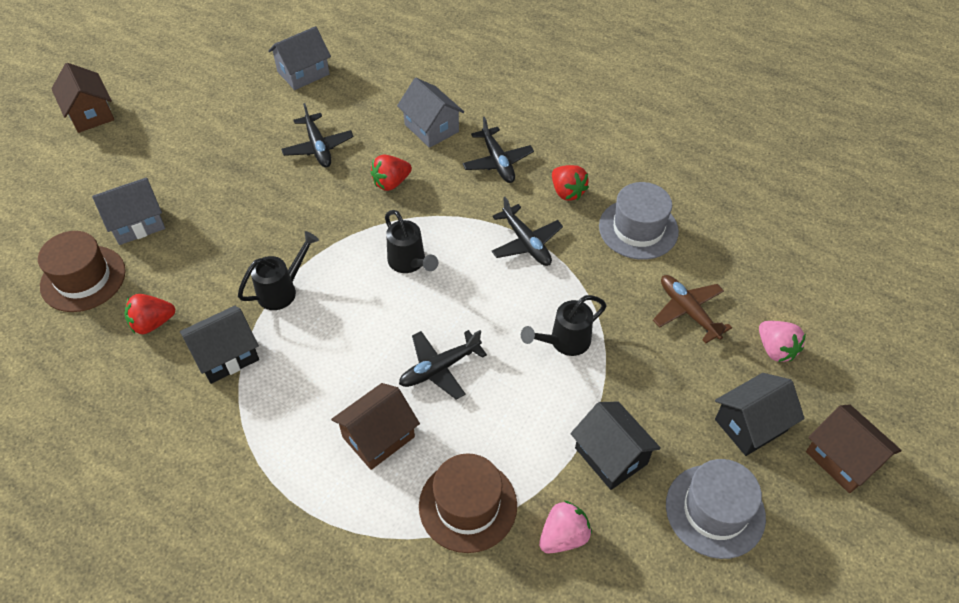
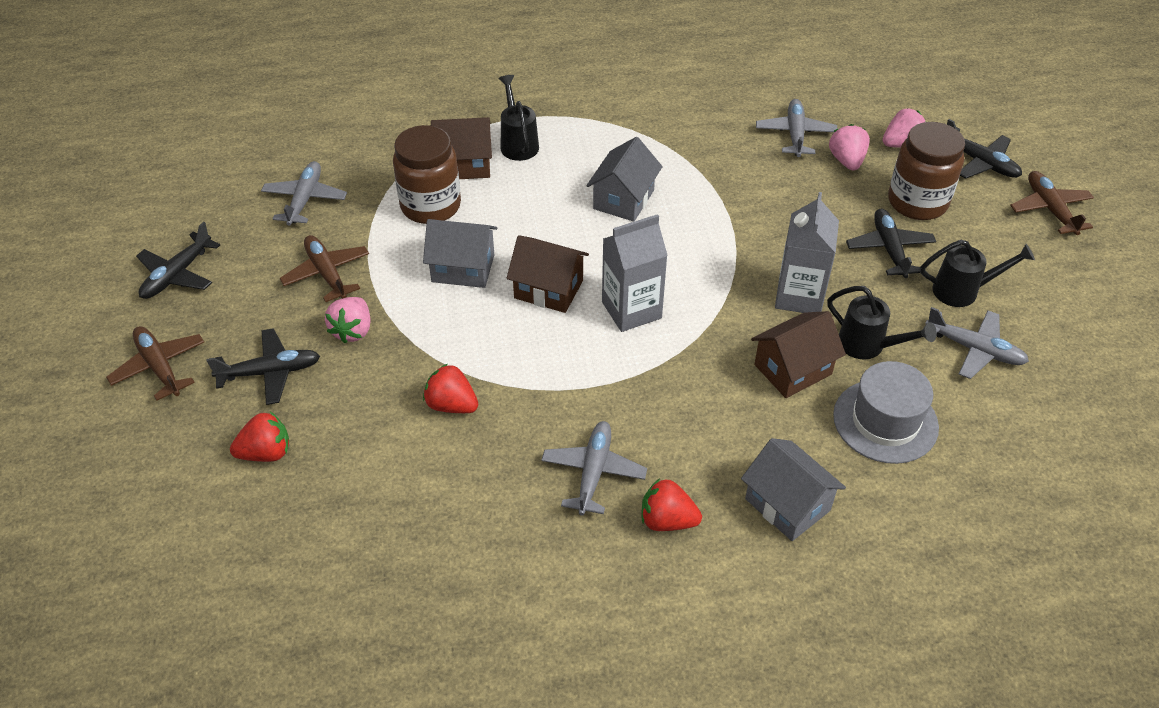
black house: 3 -> 0
brown hat: 2 -> 0
brown jar: 0 -> 2
brown plane: 1 -> 3
grey carton: 0 -> 2
grey hat: 2 -> 1
grey plane: 0 -> 4
pink strawberry: 2 -> 3

